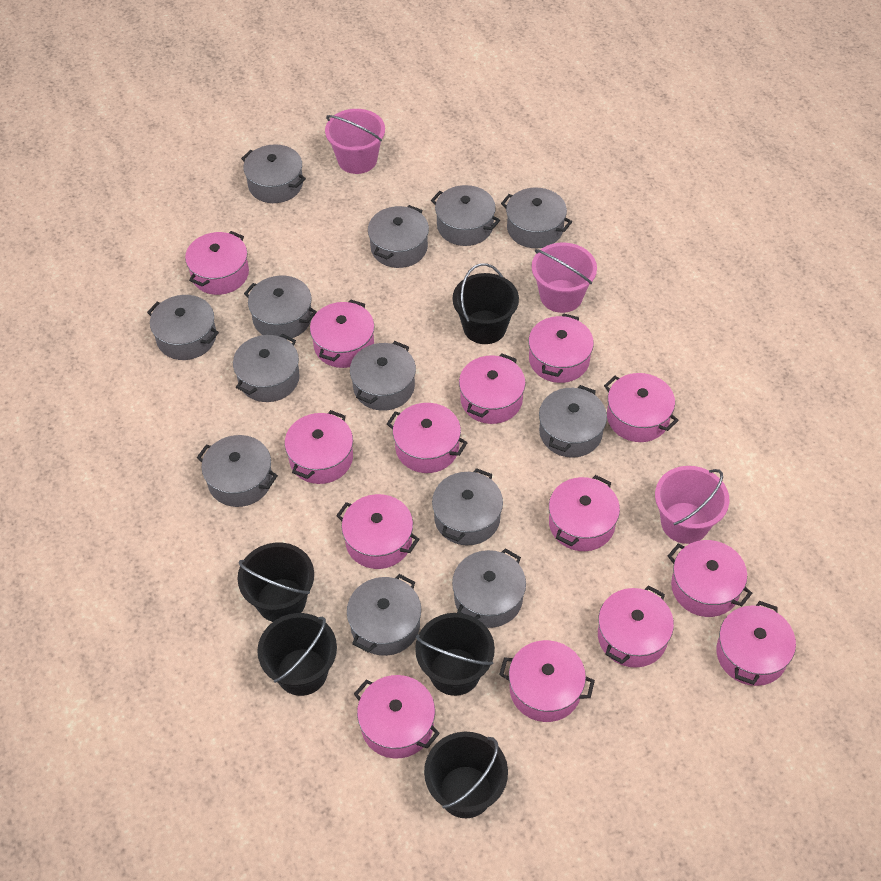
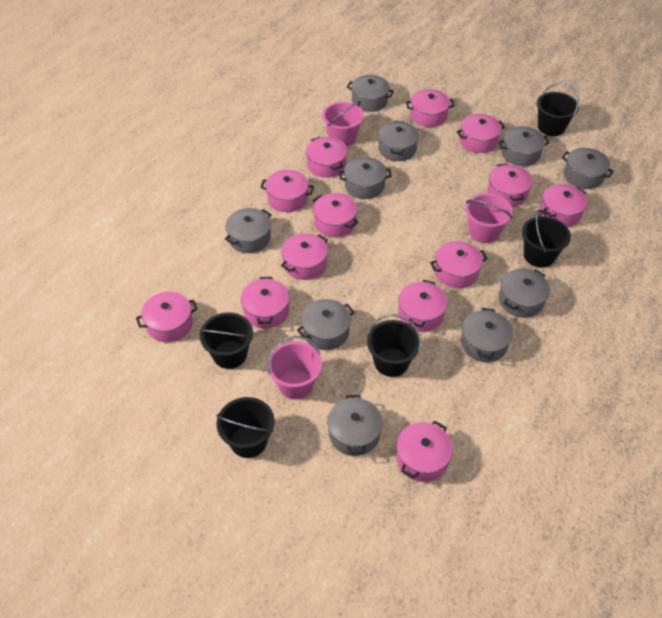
grey pot: 13 -> 10
pink pot: 14 -> 13

